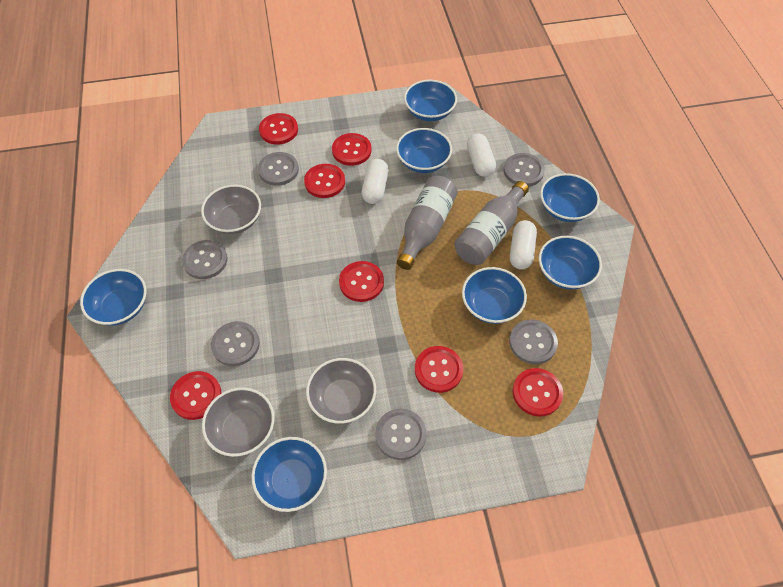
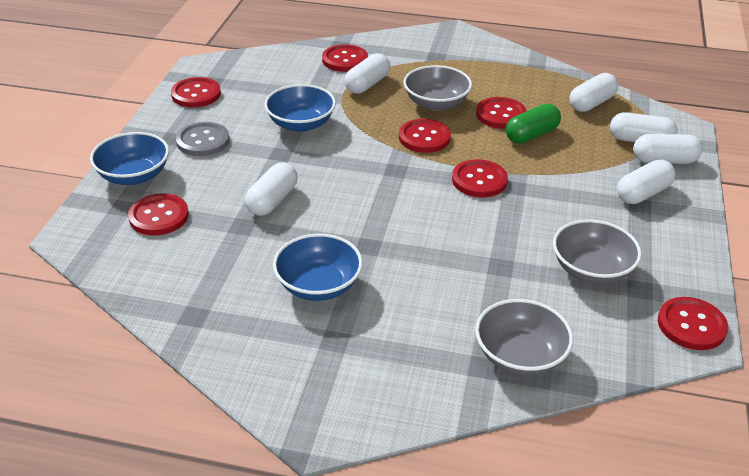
blue bowl: 7 -> 3
green capsule: 0 -> 1
grey bottle: 2 -> 0
grey button: 6 -> 1
white capsule: 3 -> 6

